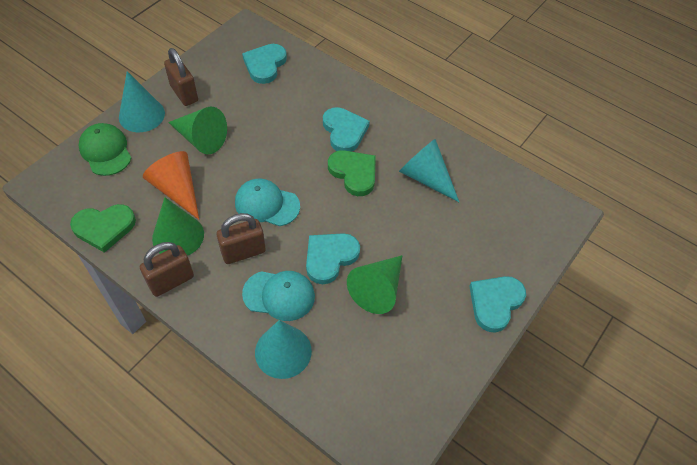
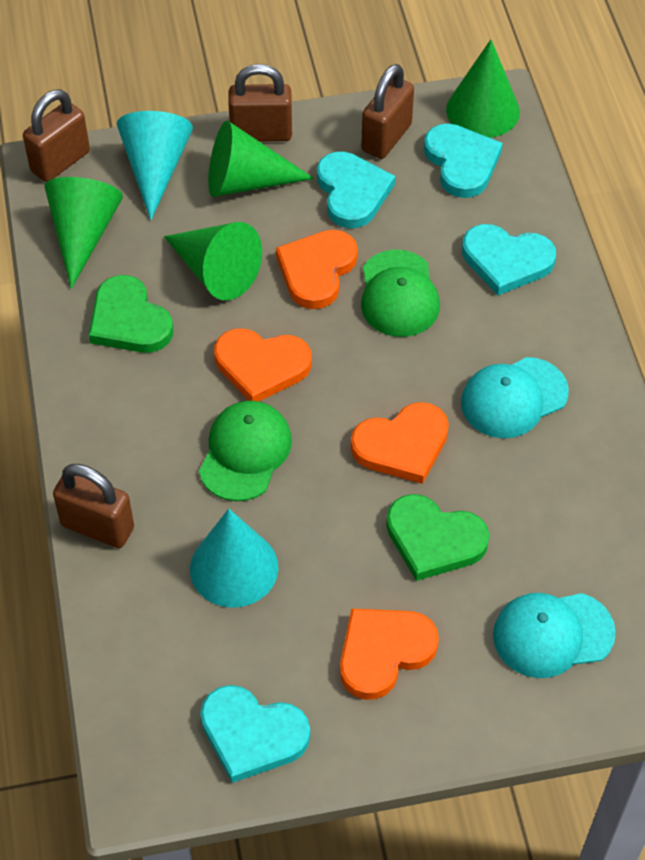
brown padlock: 3 -> 4
green cap: 1 -> 2
green cone: 3 -> 4
orange cone: 1 -> 0
orange heart: 0 -> 4
turquoise cone: 3 -> 2

